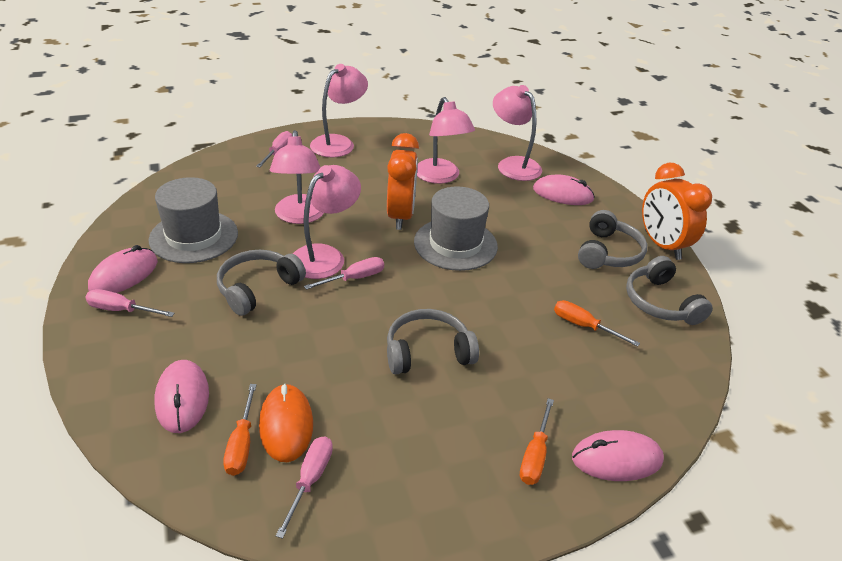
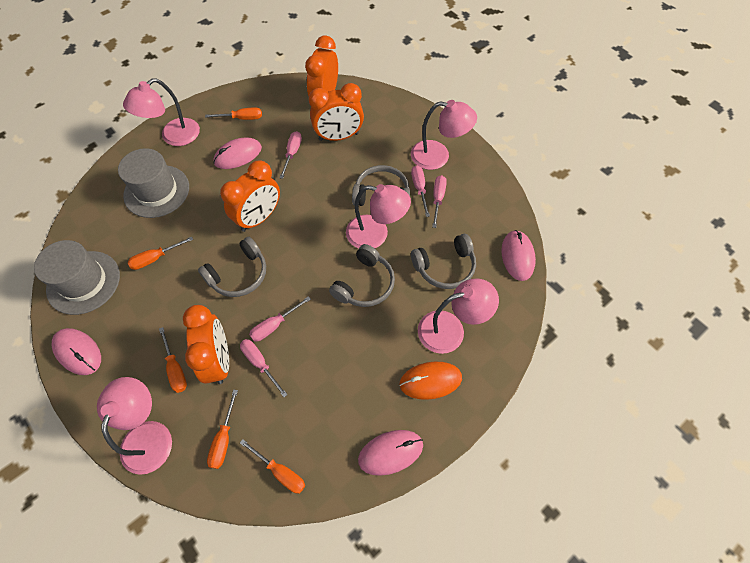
orange clock: 2 -> 4
orange screwdriver: 3 -> 5
pink screwdriver: 4 -> 5

